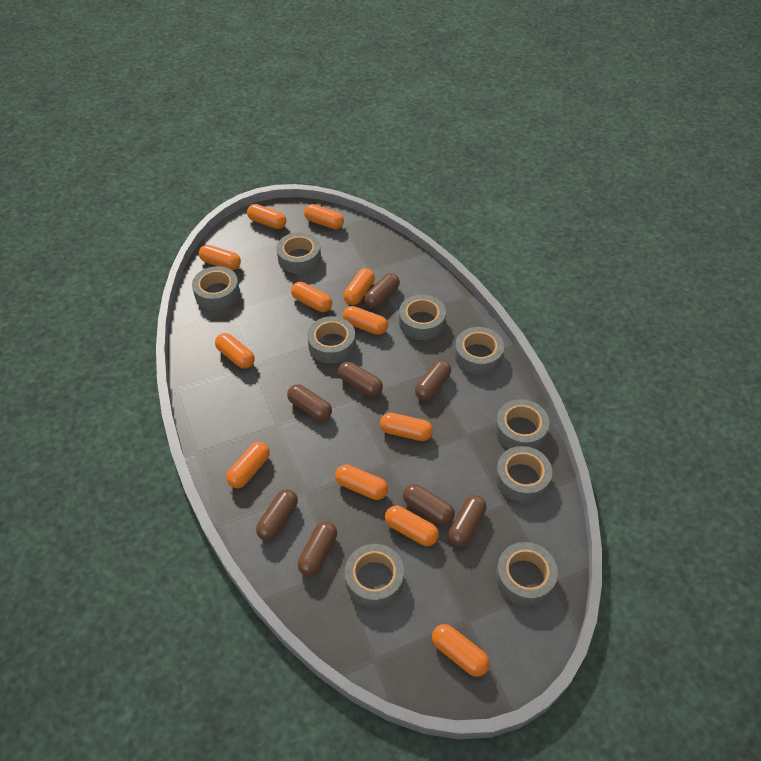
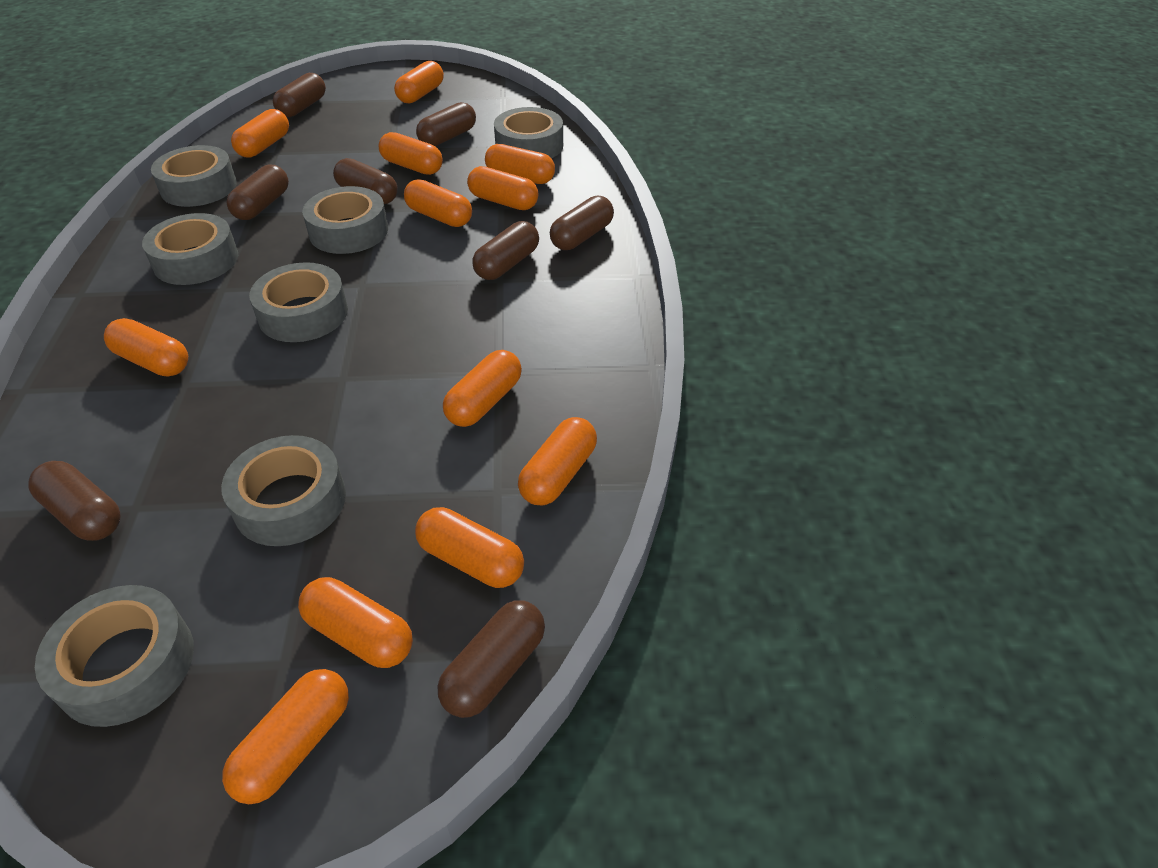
grey tape: 9 -> 7

